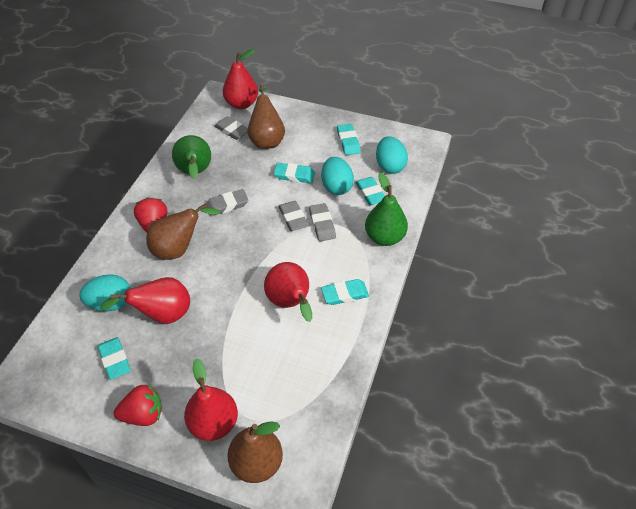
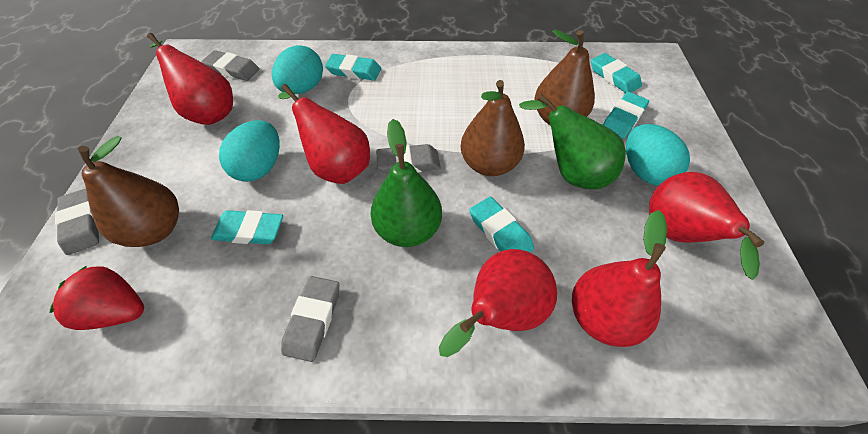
red pear: 4 -> 5
red strawberry: 2 -> 1

